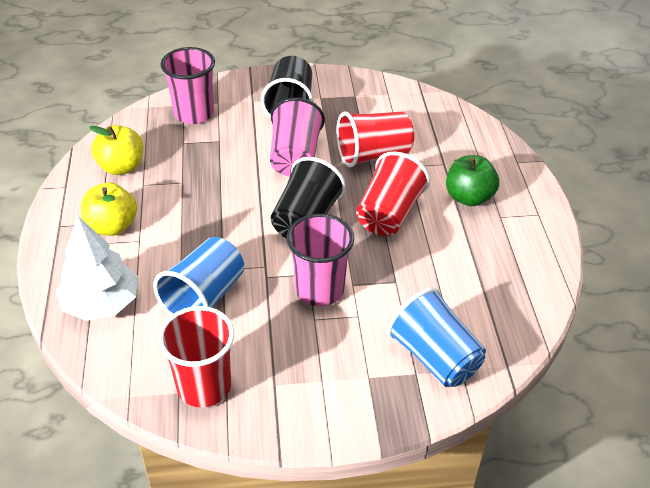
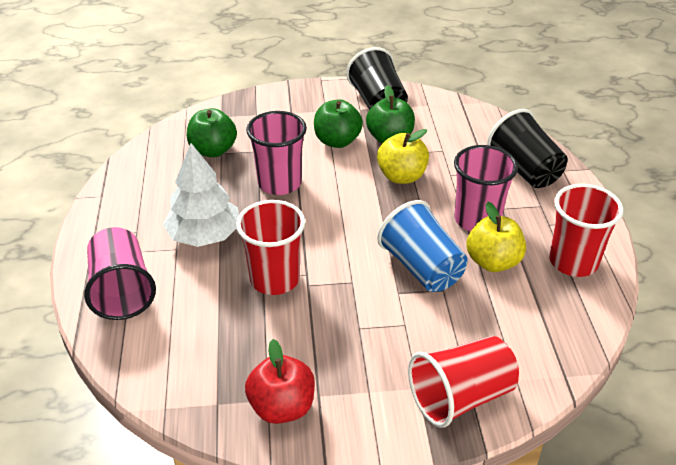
blue cup: 2 -> 1
green apple: 1 -> 3
red apple: 0 -> 1

